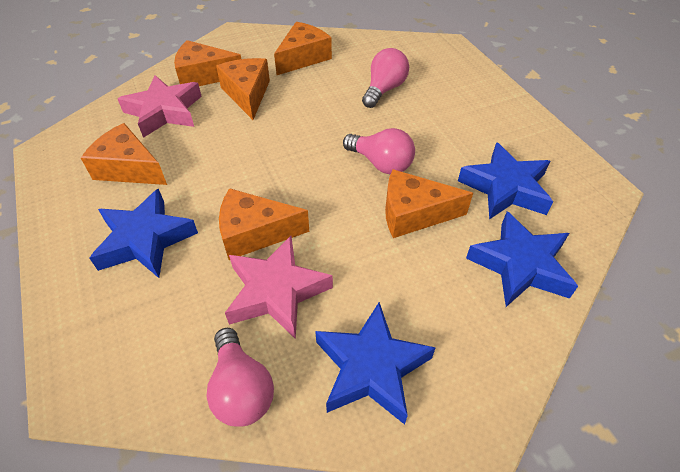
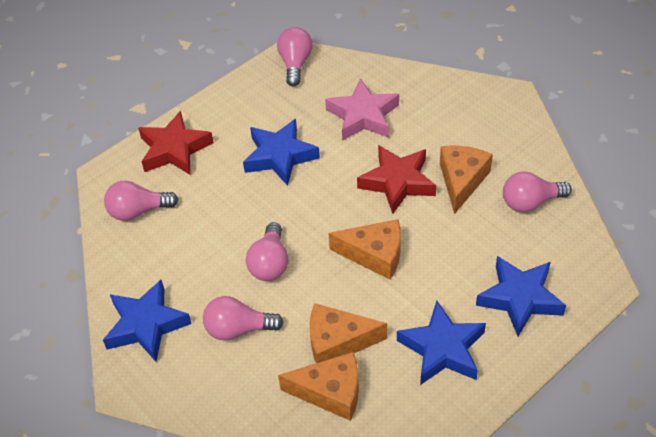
orange cheese: 6 -> 4
pink light bulb: 3 -> 5
pink star: 2 -> 1
red star: 0 -> 2

